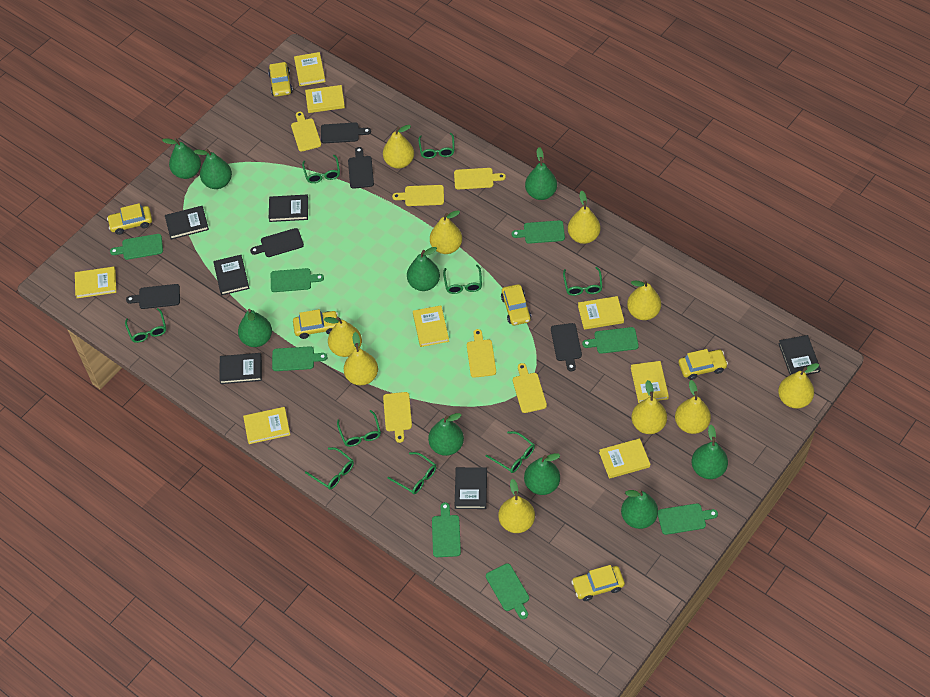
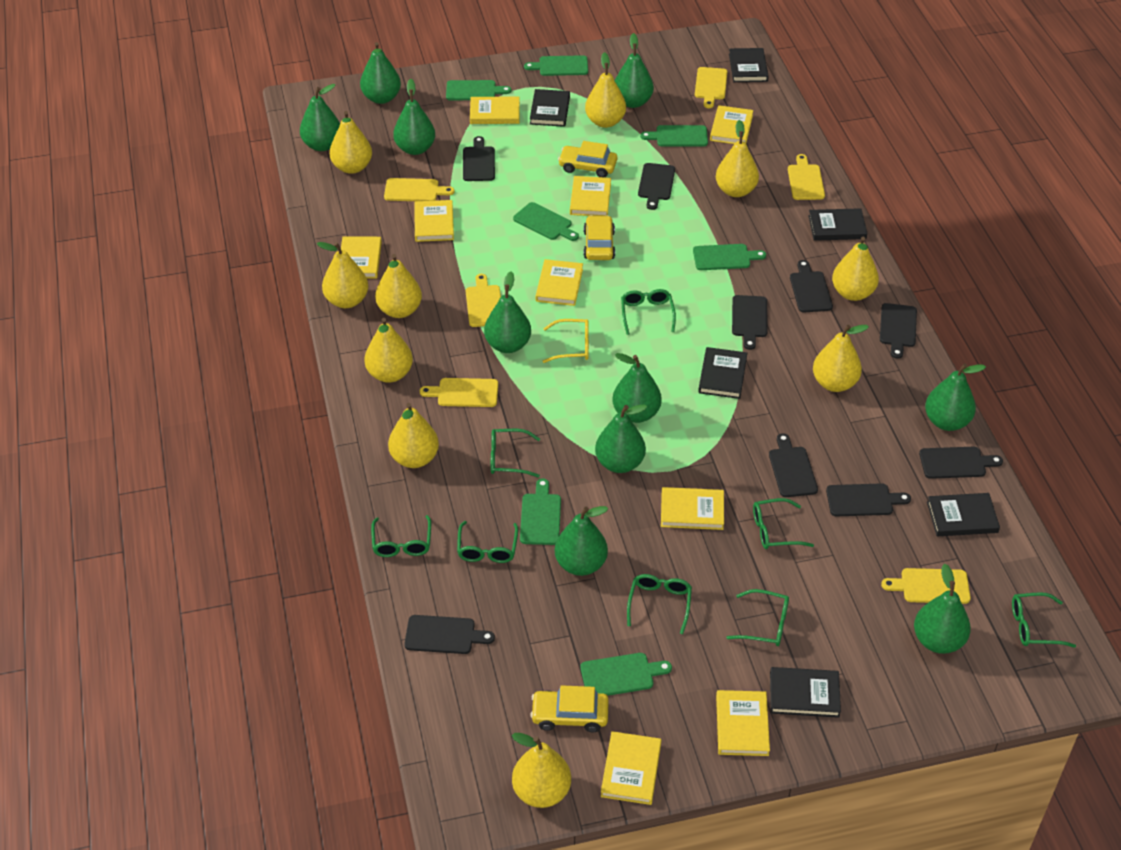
black cutting board: 5 -> 9
green cutting board: 8 -> 7
green glasses: 9 -> 8
green pear: 9 -> 10
yellow book: 8 -> 9
yellow car: 6 -> 3
yellow glasses: 0 -> 1

